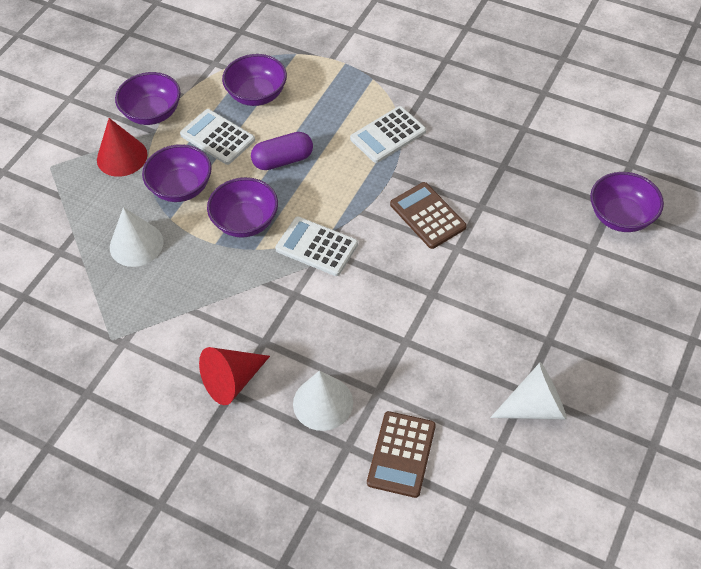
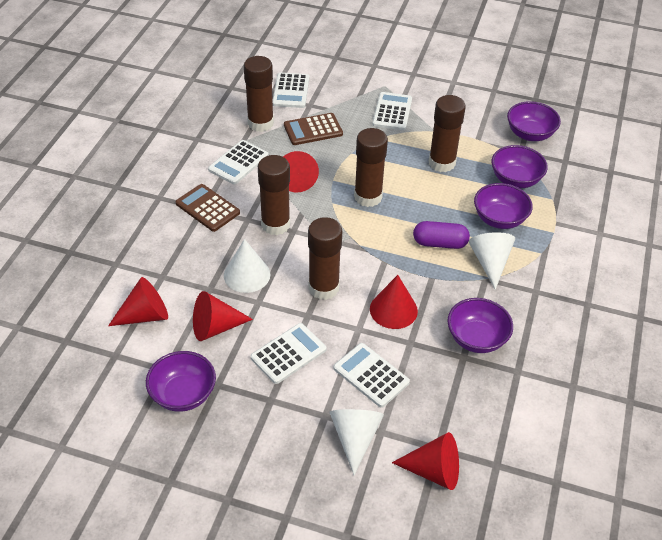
brown glue stick: 0 -> 5
red cone: 2 -> 5
white calculator: 3 -> 5

